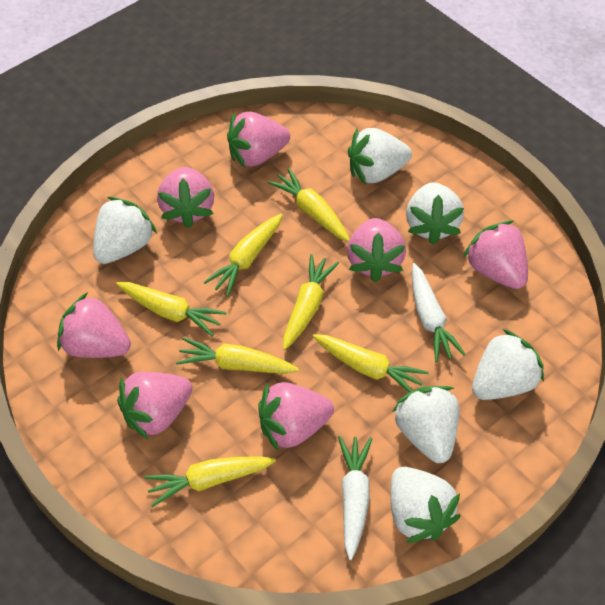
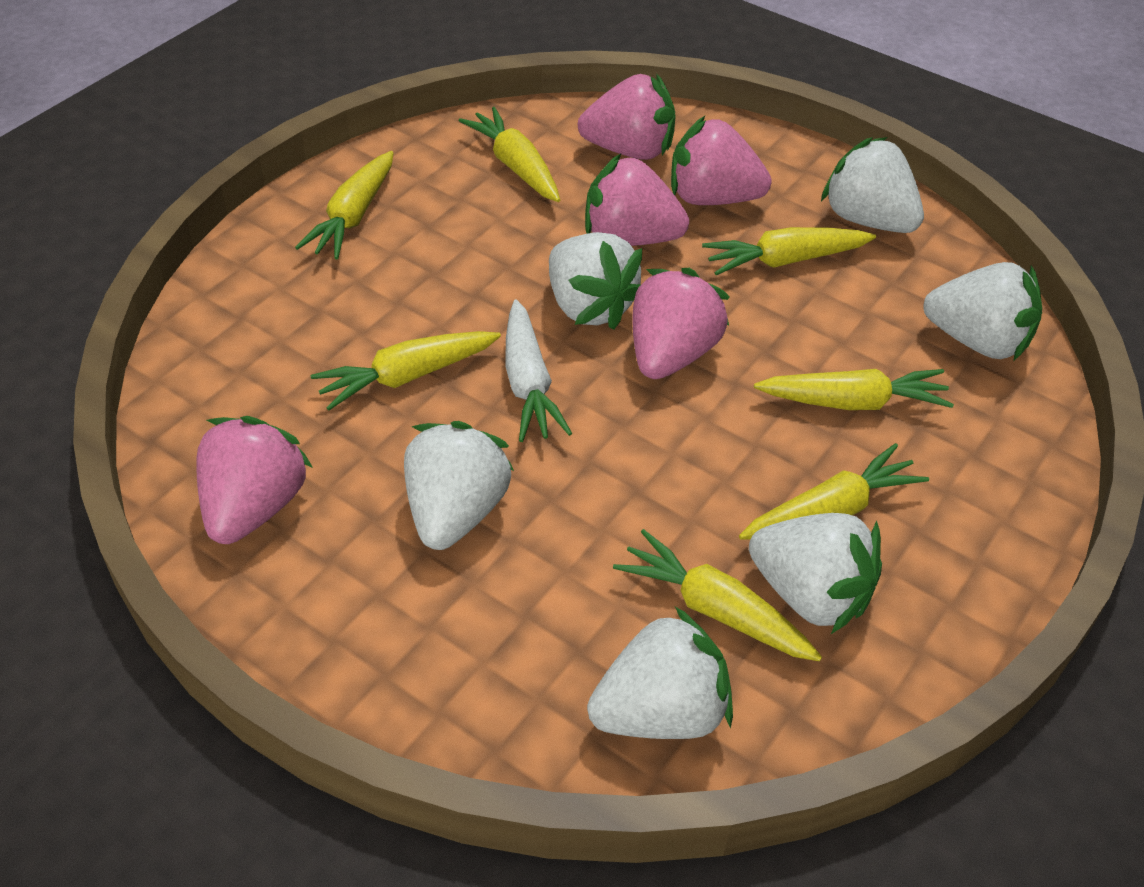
pink strawberry: 7 -> 5
white carrot: 2 -> 1

